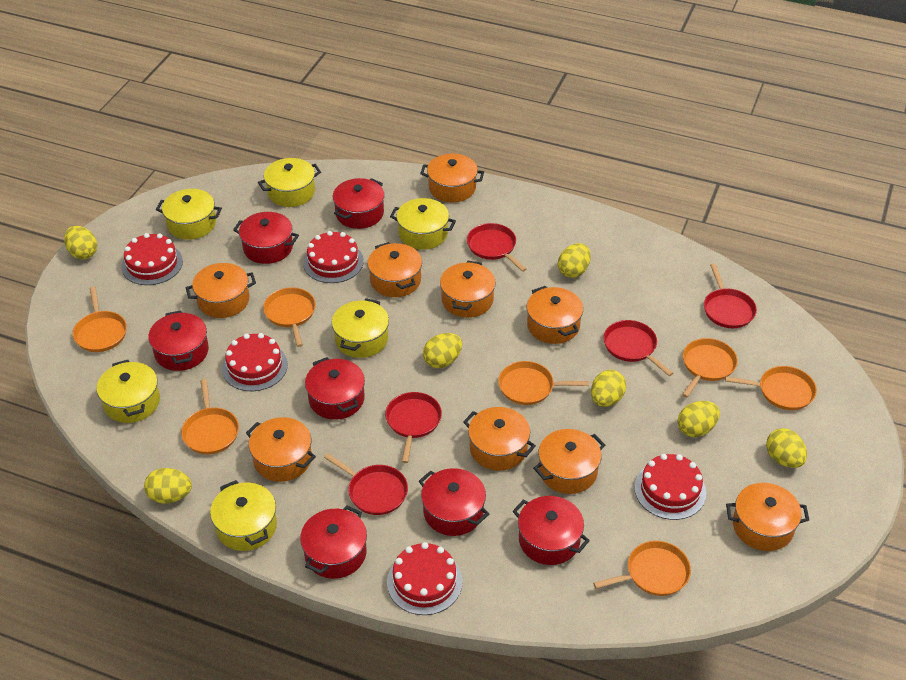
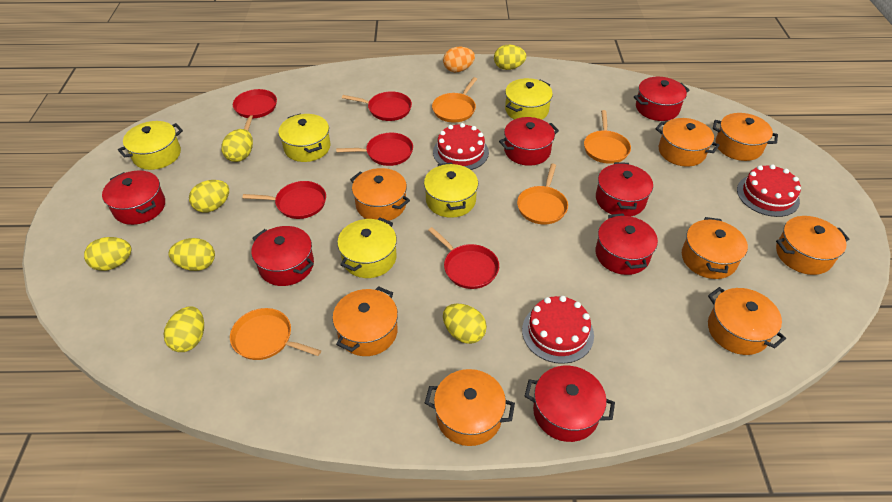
orange egg: 0 -> 1
orange pan: 7 -> 4
orange pot: 9 -> 8
red cake: 5 -> 3
yellow pot: 6 -> 5

